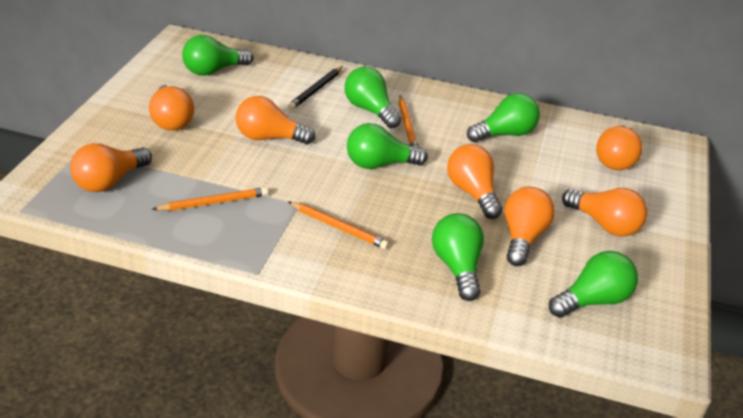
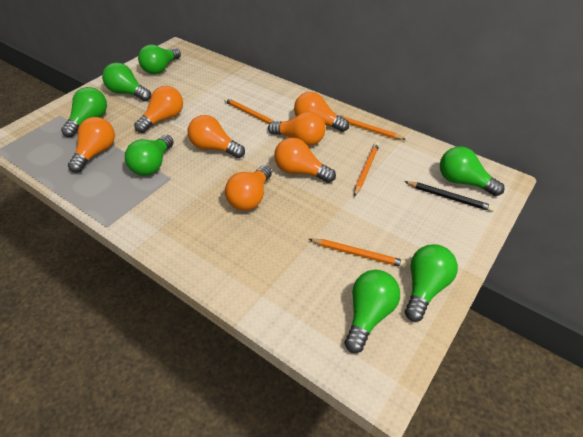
green light bulb: 6 -> 7
orange pencil: 3 -> 4

